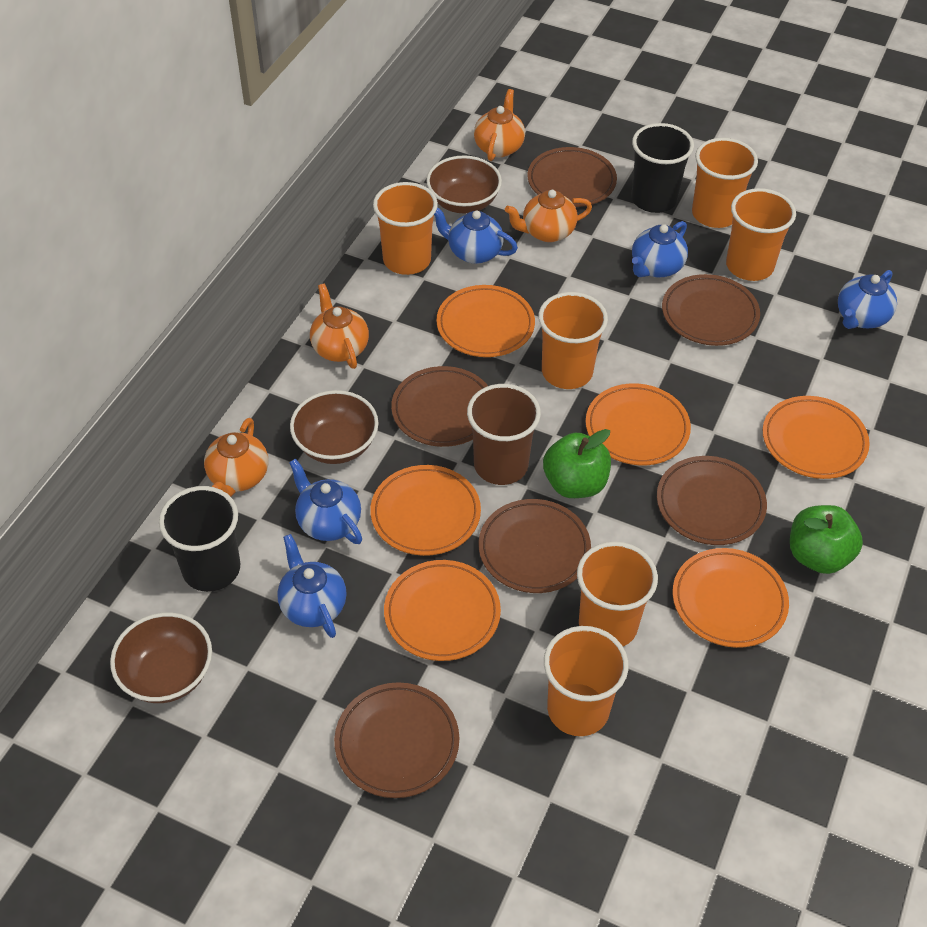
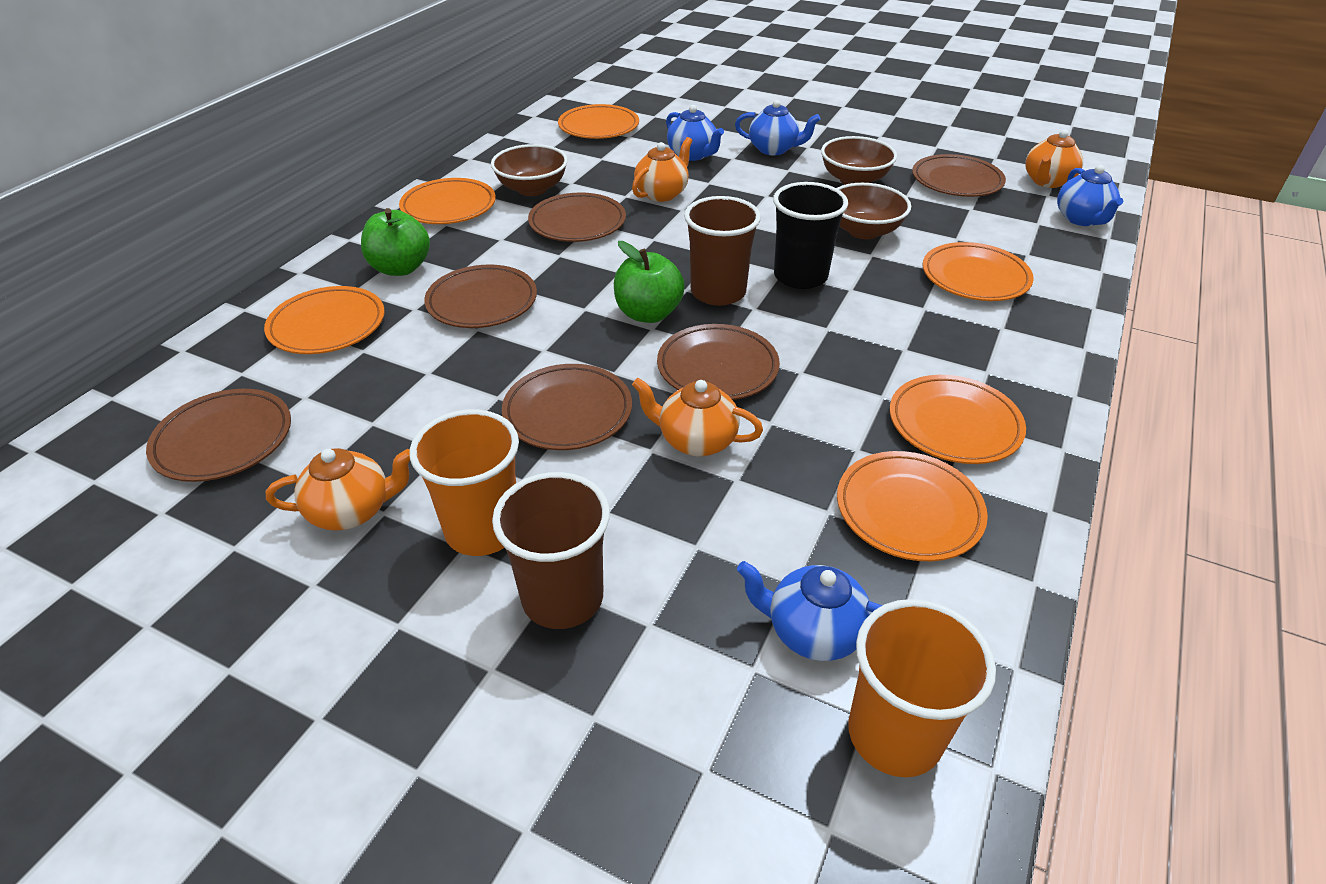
black cup: 2 -> 1
blue teapot: 5 -> 4
brown cup: 1 -> 2
orange cup: 6 -> 2

